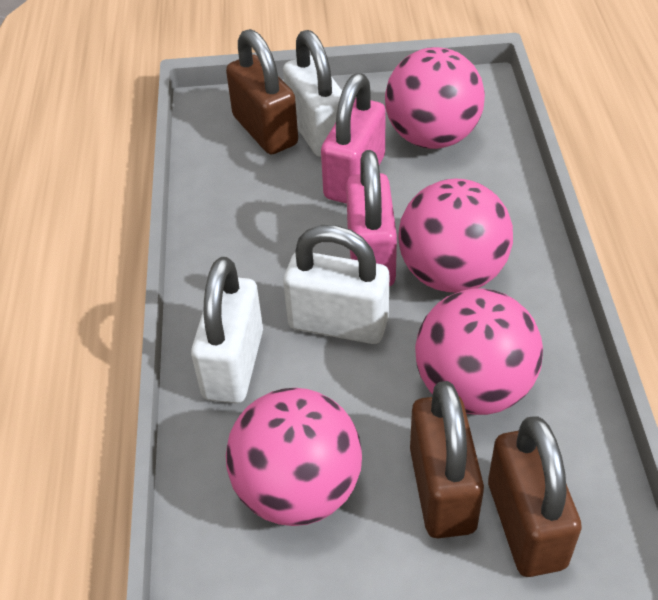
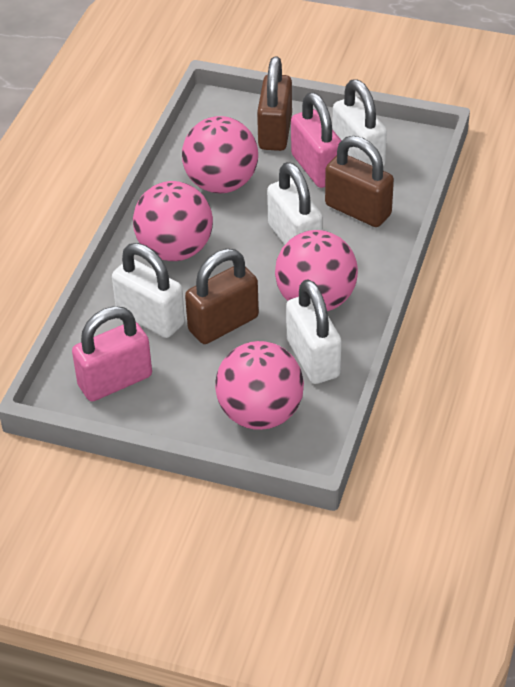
white padlock: 3 -> 4

